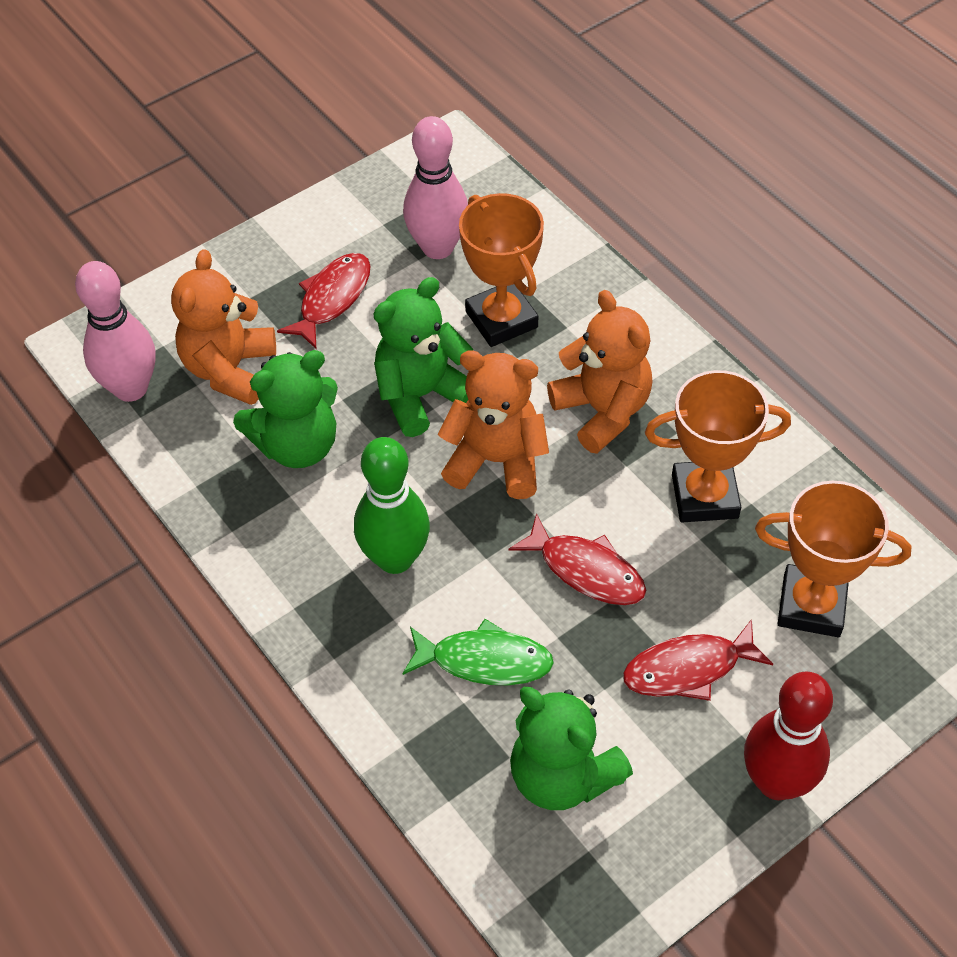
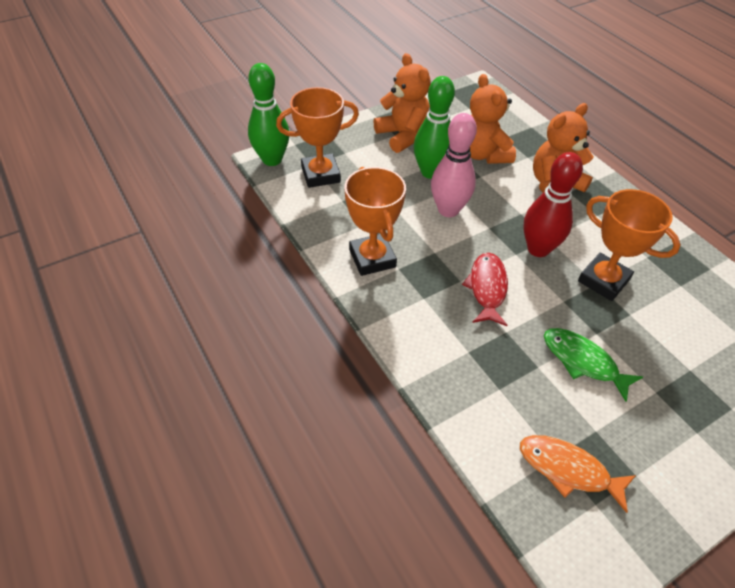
green bowling pin: 1 -> 2
green teddy bear: 3 -> 0
orange fish: 0 -> 1
pink bowling pin: 2 -> 1
red fish: 3 -> 1

